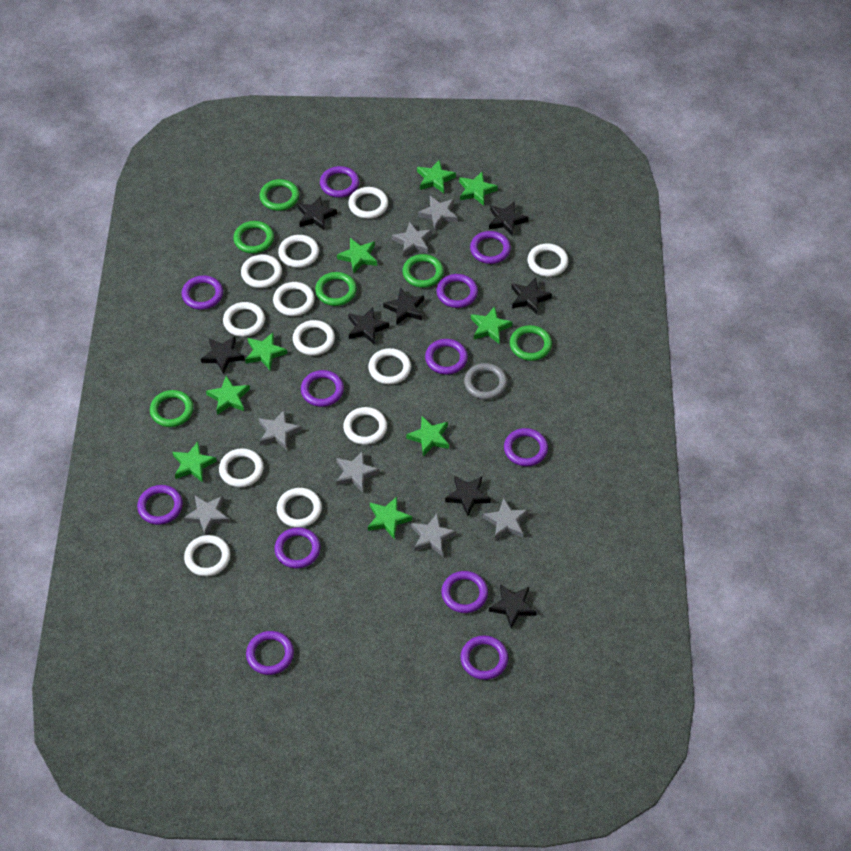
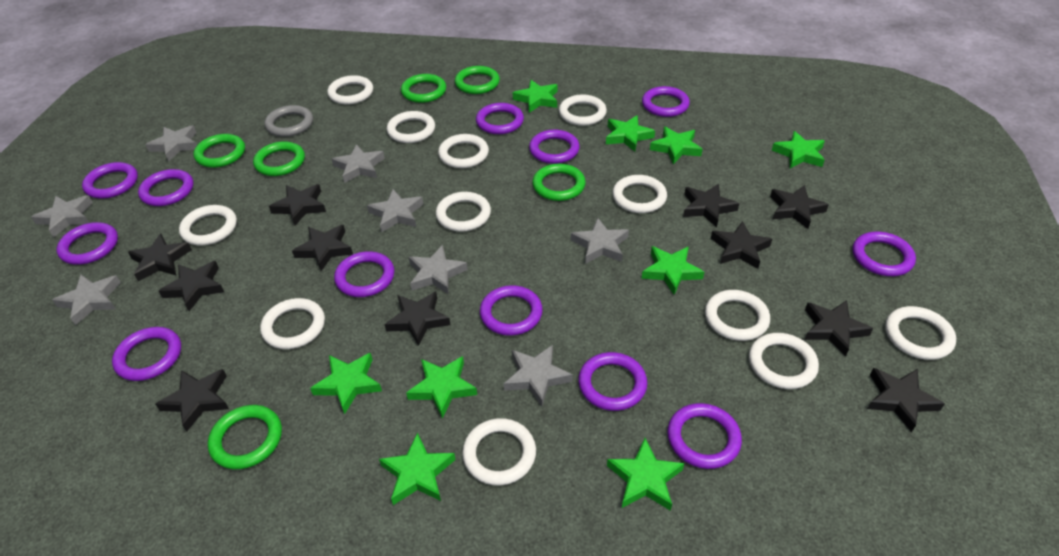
black star: 8 -> 11
grey star: 7 -> 8

